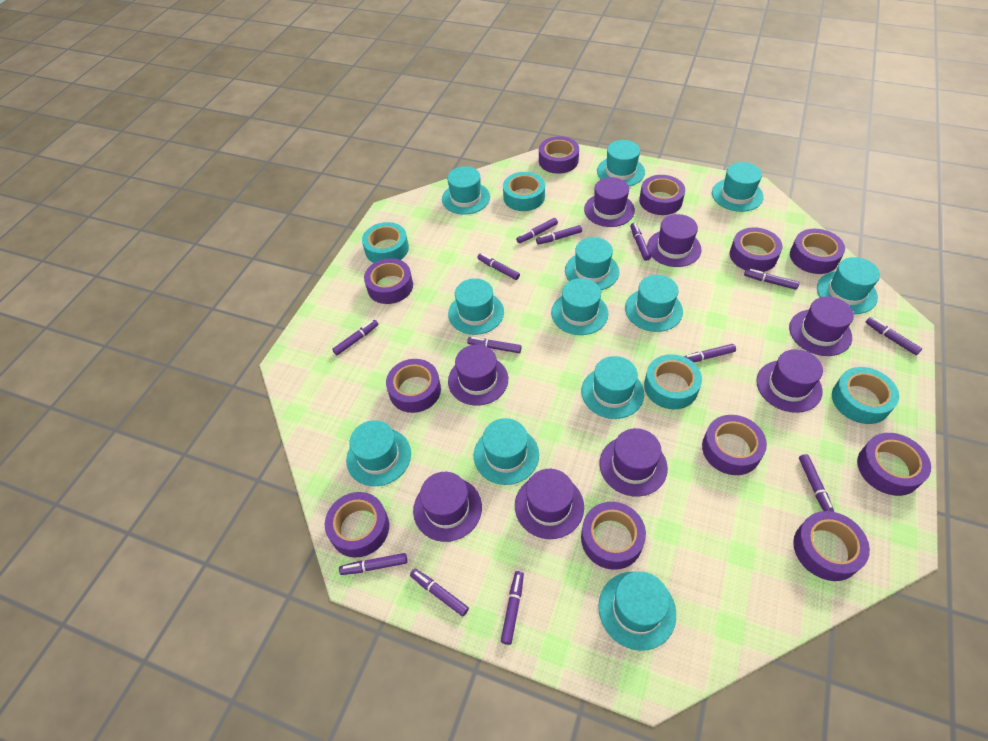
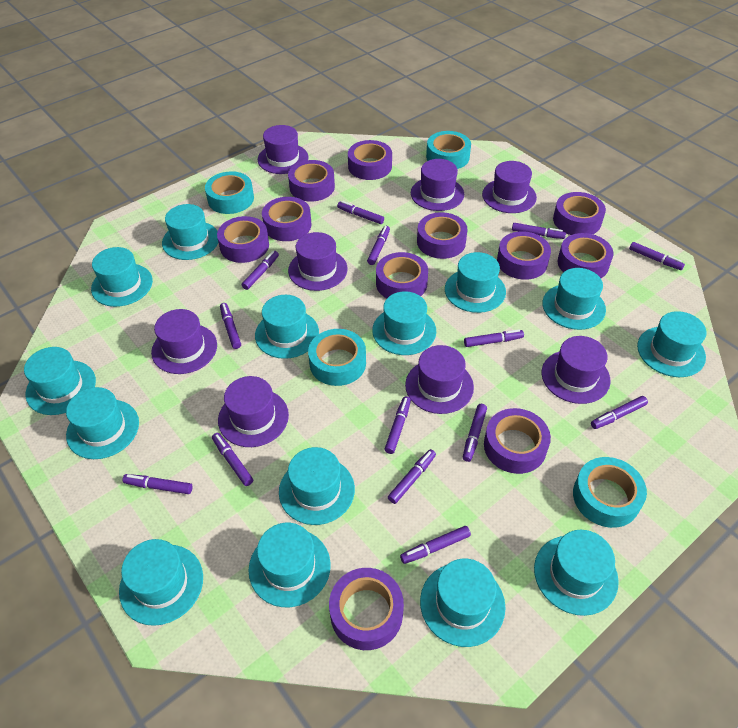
purple marker: 13 -> 14
turquoise hat: 12 -> 14

